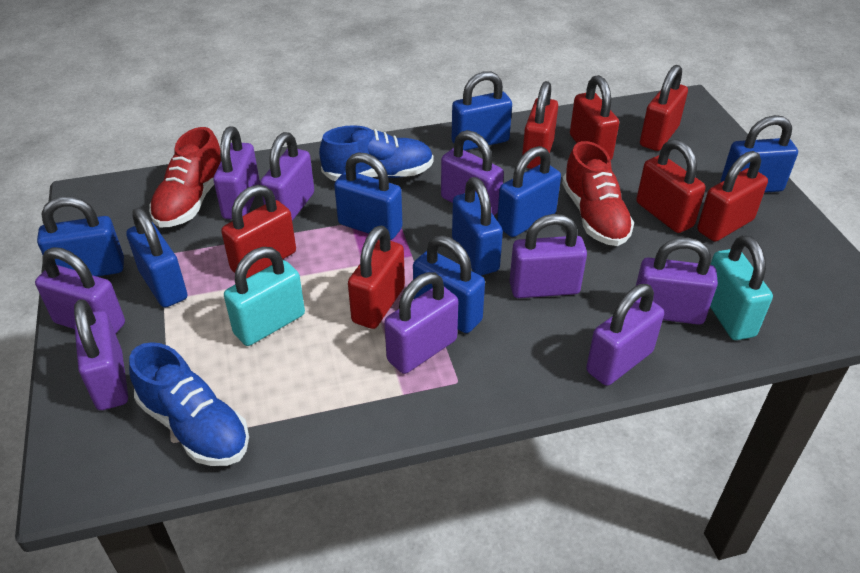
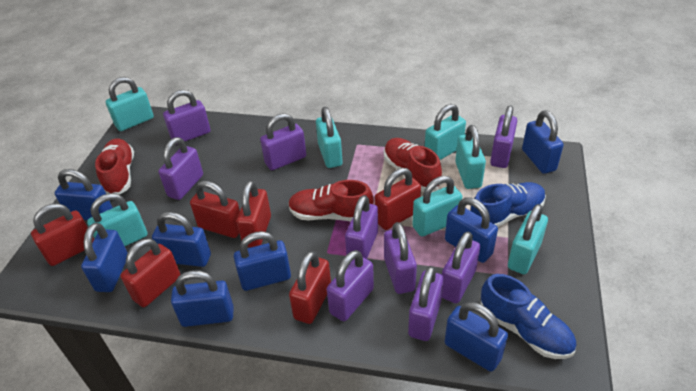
red padlock: 7 -> 6
red shoe: 2 -> 3
turquoise padlock: 2 -> 7

